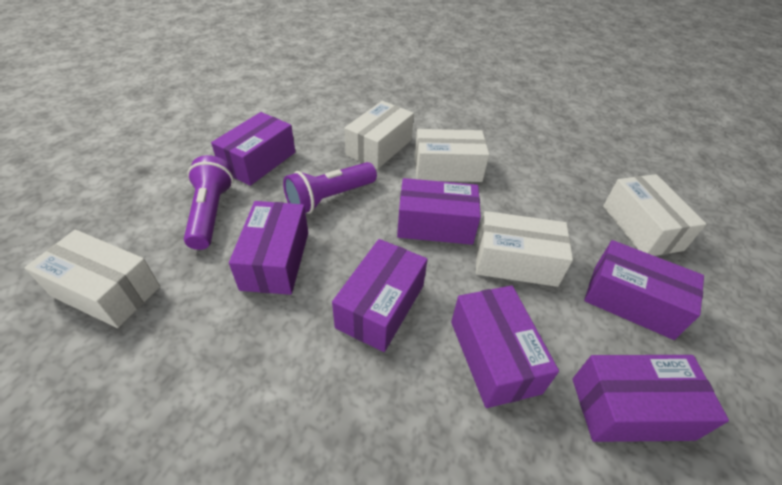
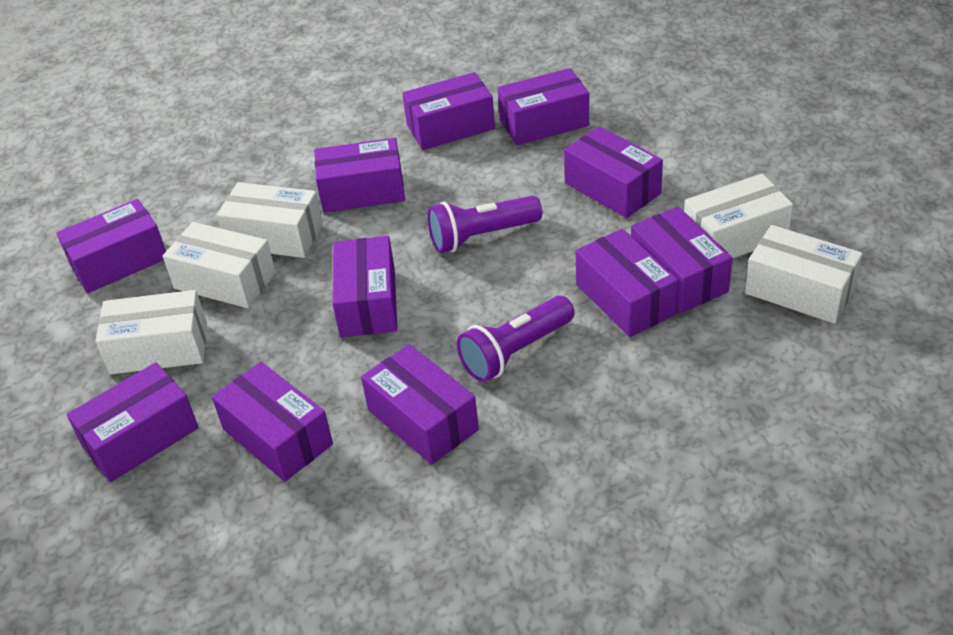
purple box: 7 -> 11

